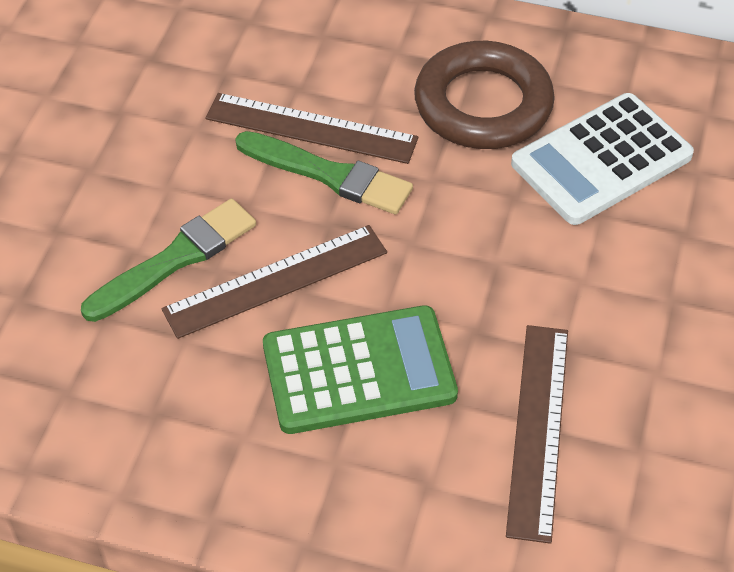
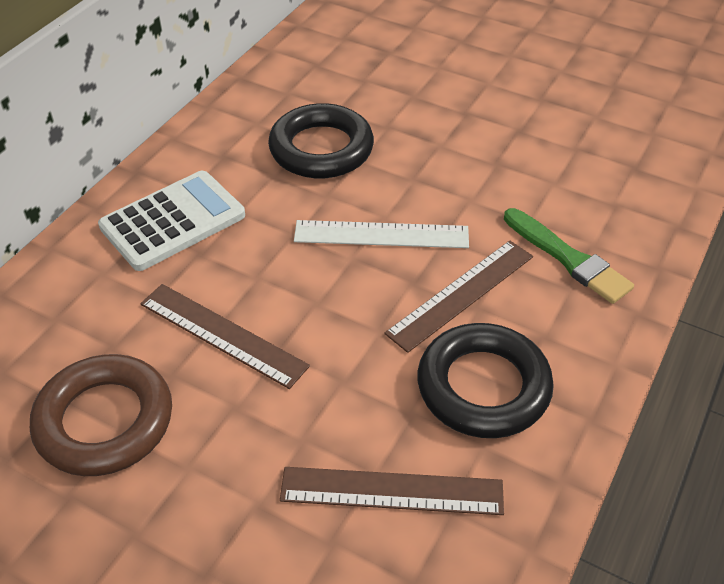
black ring: 0 -> 2
green brush: 2 -> 1
green calculator: 1 -> 0
white ruler: 0 -> 1

